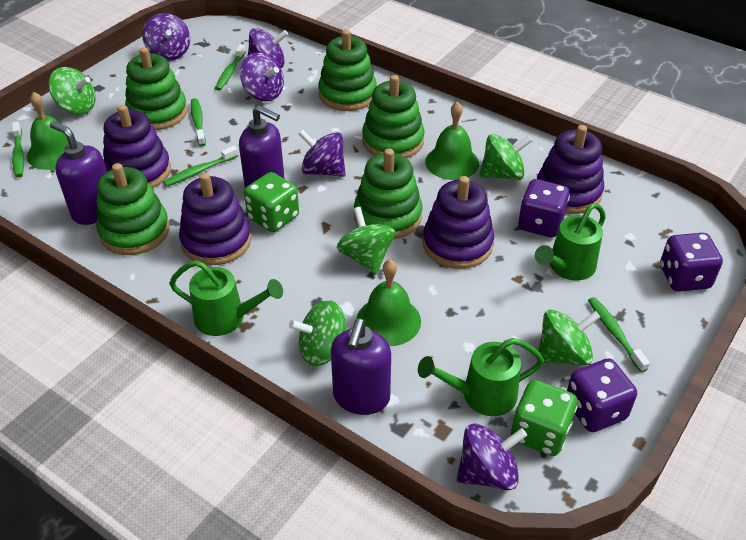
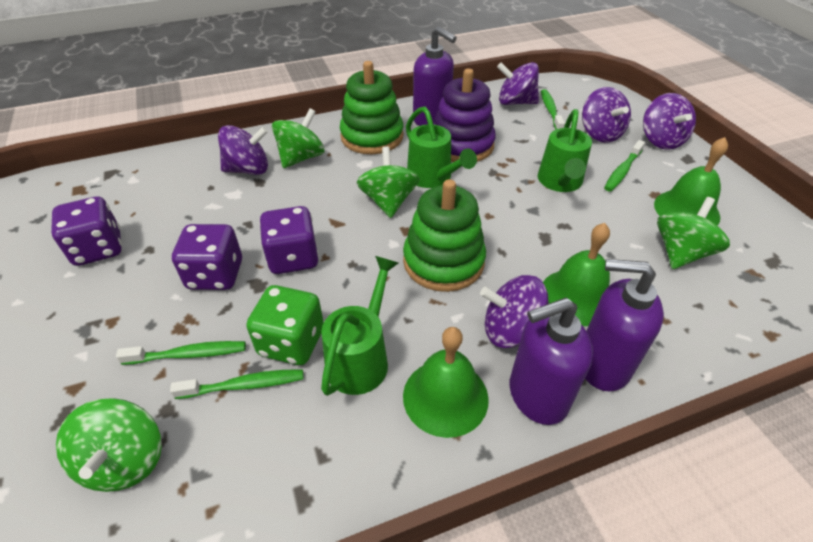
green dice: 2 -> 1
green spinning top: 5 -> 4
green stacking toy: 5 -> 2
green toothbrush: 5 -> 4
purple stacking toy: 4 -> 1

